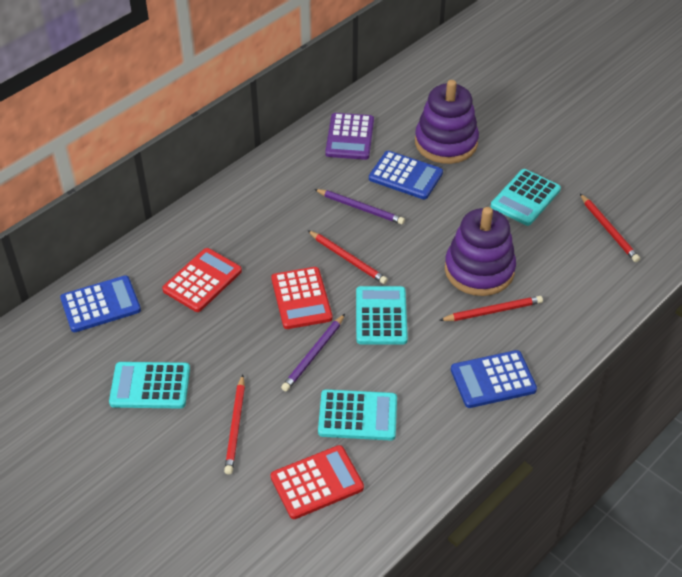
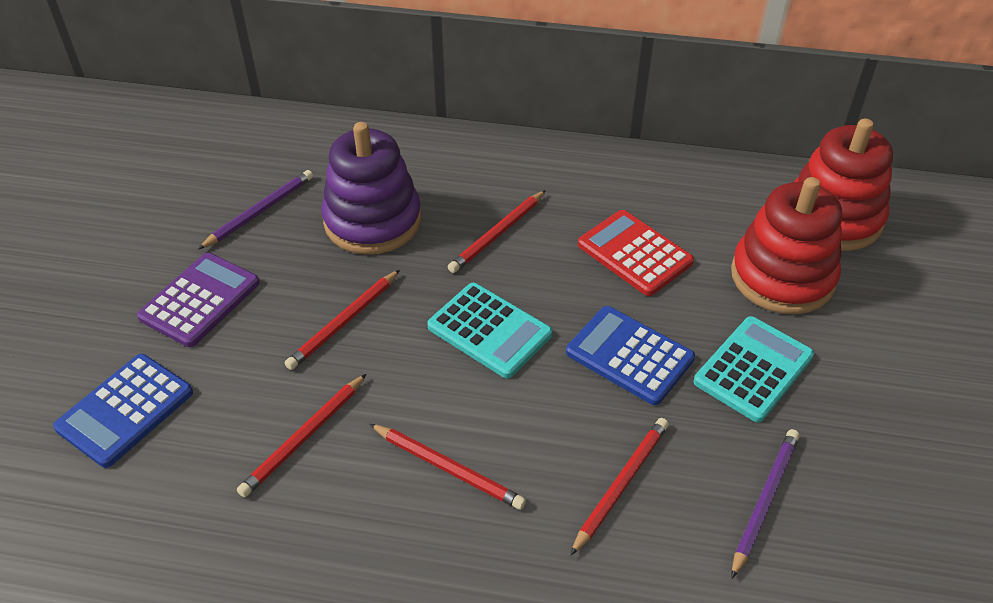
blue calculator: 3 -> 2
purple stacking toy: 2 -> 1
red calculator: 3 -> 1
red pencil: 4 -> 5
red stacking toy: 0 -> 2
turquoise calculator: 4 -> 2

